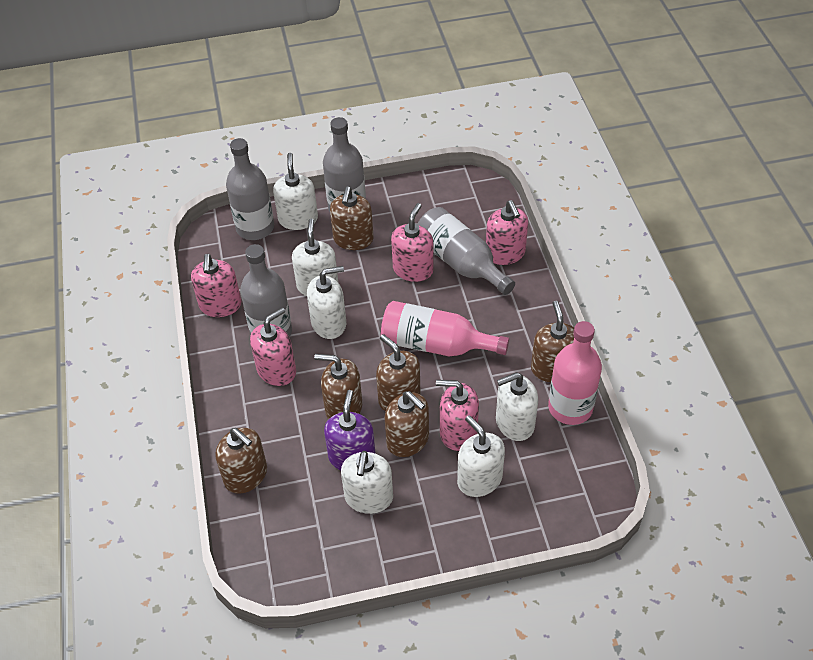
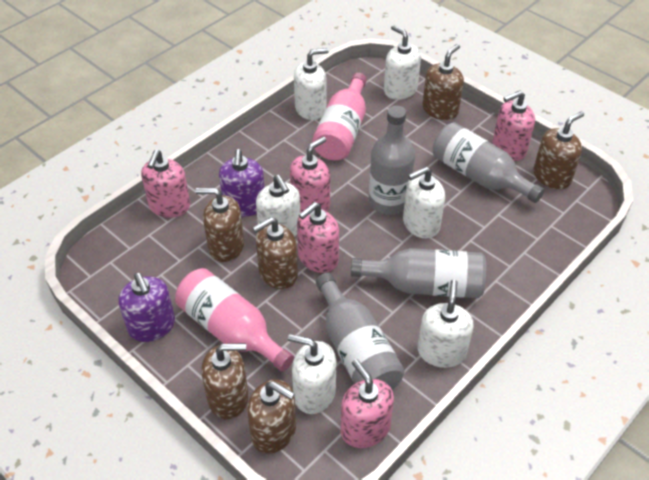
purple soap dispenser: 1 -> 2

